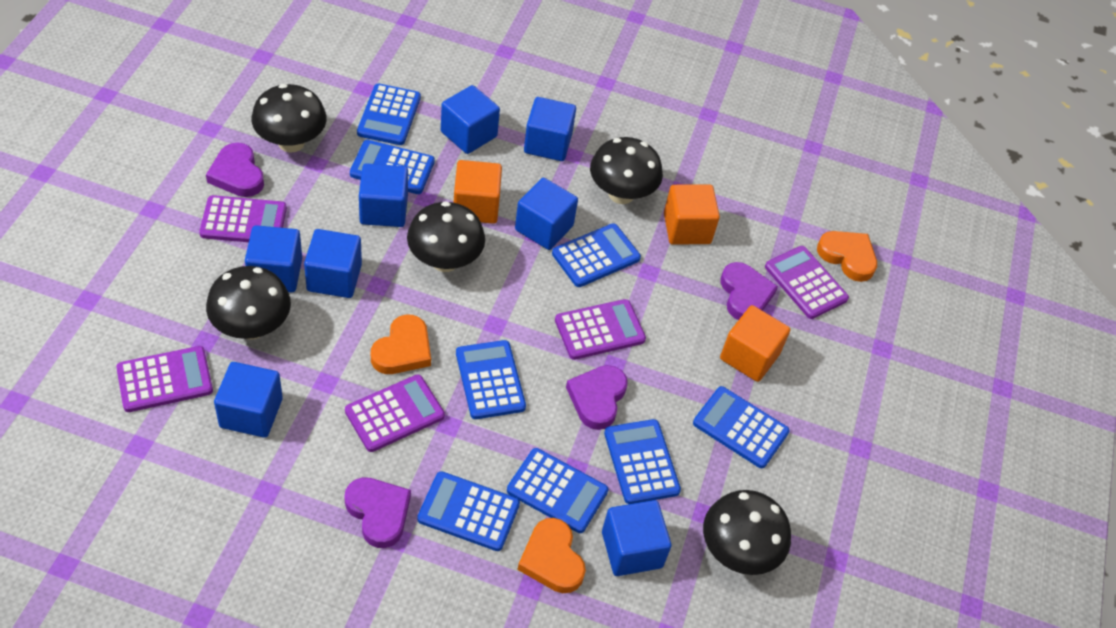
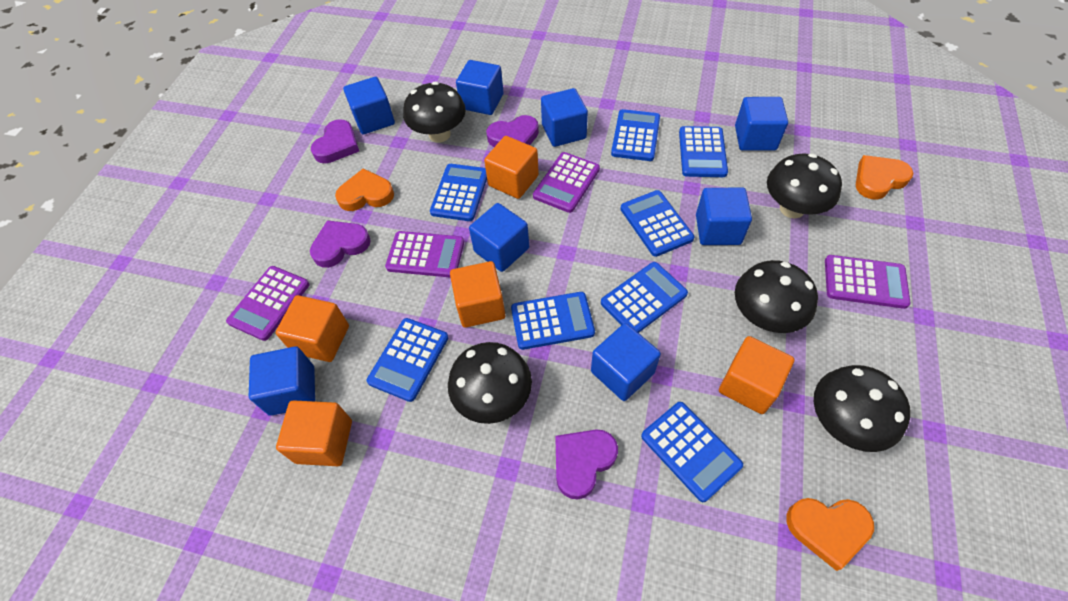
orange cube: 3 -> 5
purple calculator: 5 -> 4

